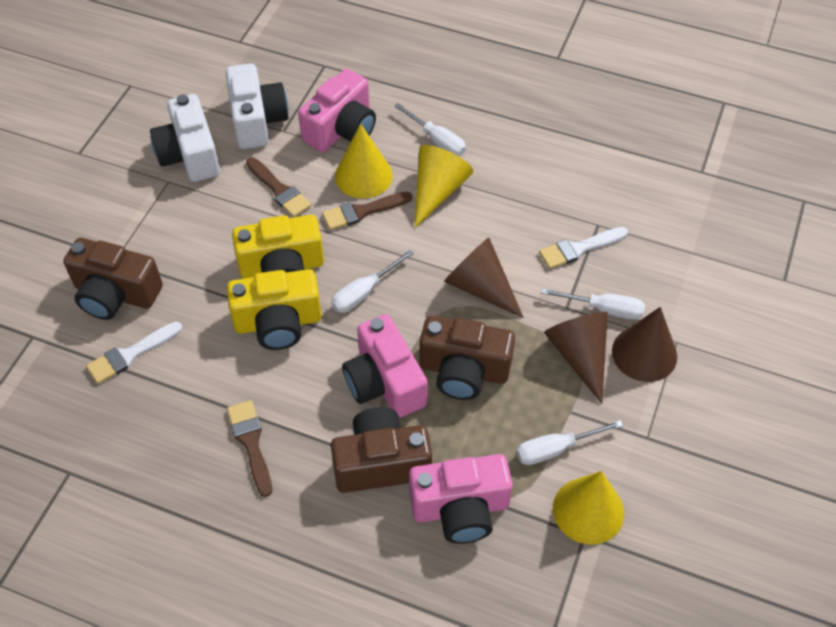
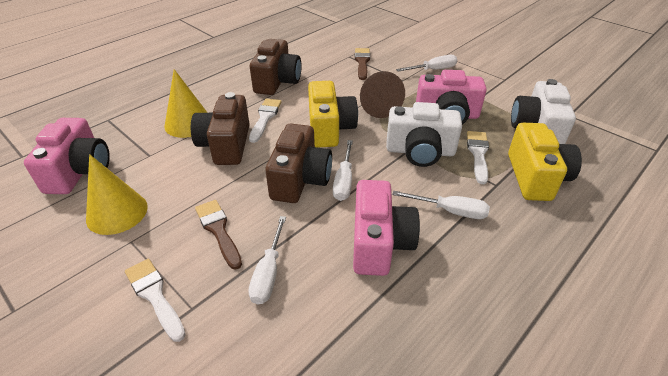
brown brush: 3 -> 2
brown cone: 3 -> 1
white brush: 2 -> 3
yellow cone: 3 -> 2

